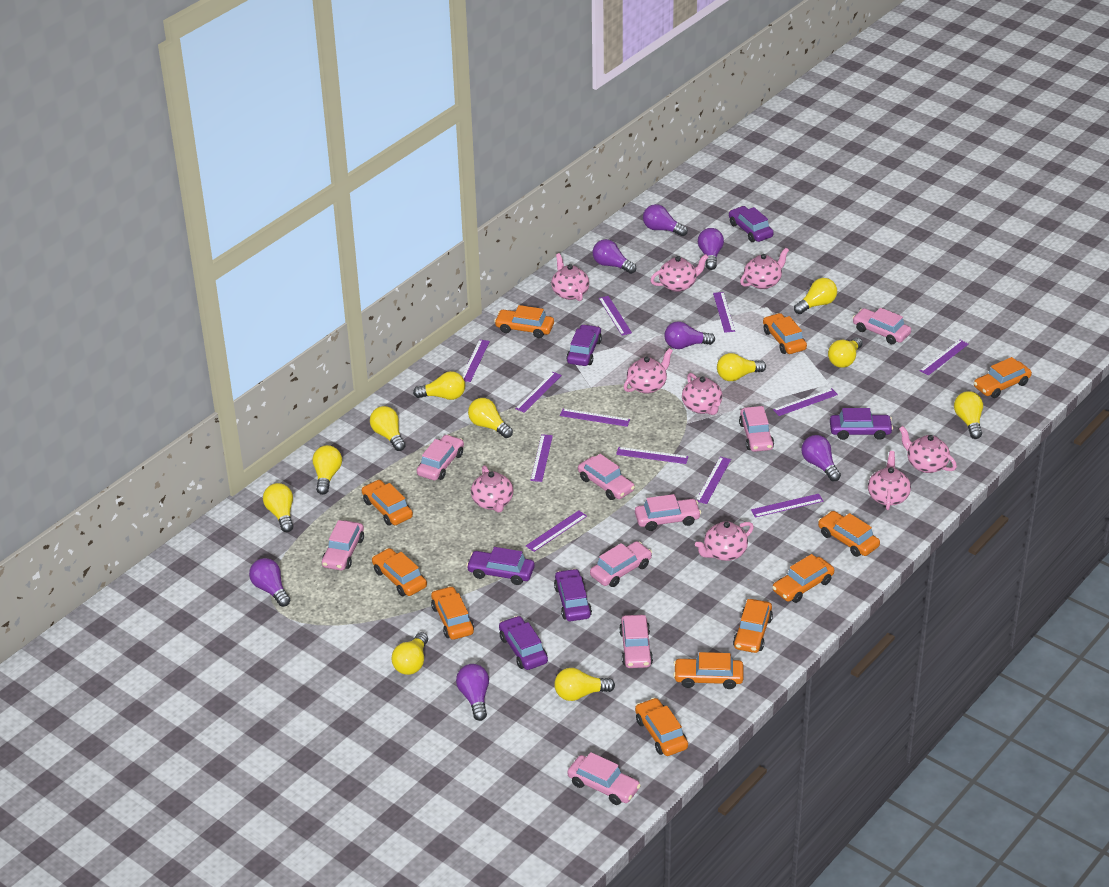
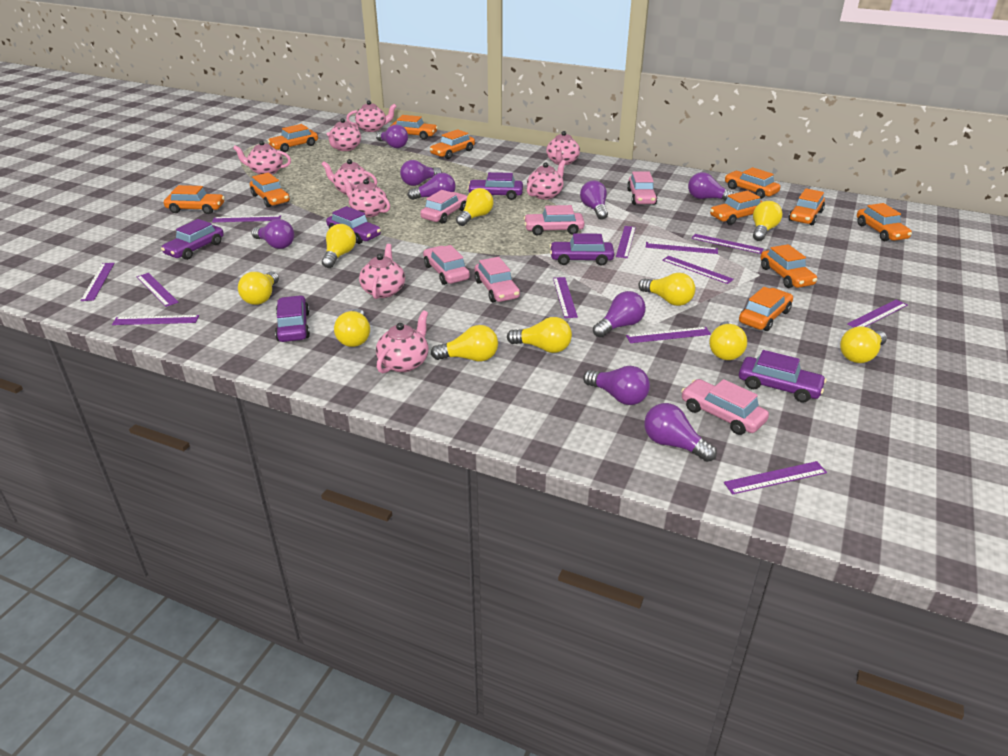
pink car: 9 -> 6
purple light bulb: 7 -> 9
yellow light bulb: 11 -> 10

